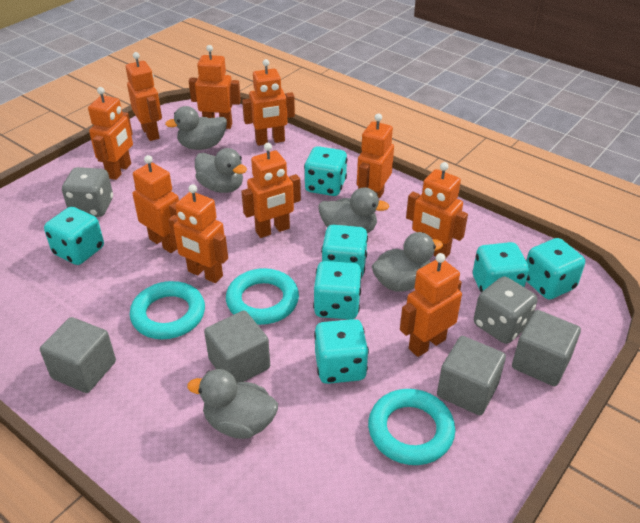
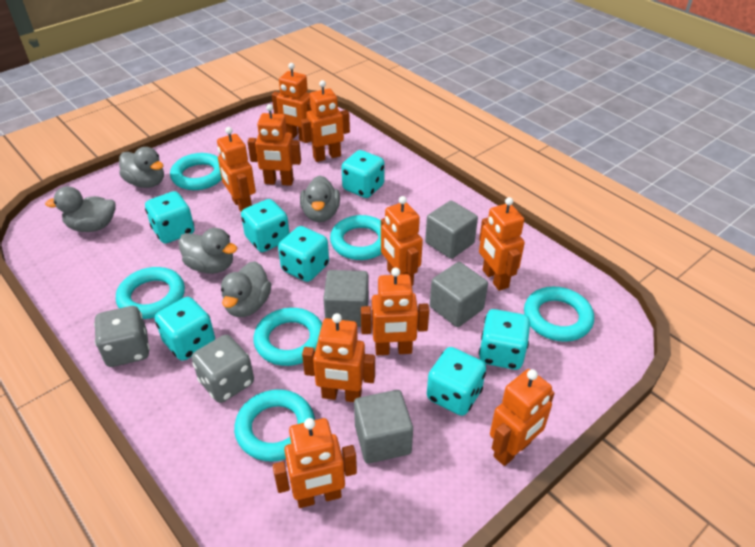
turquoise ring: 3 -> 6

